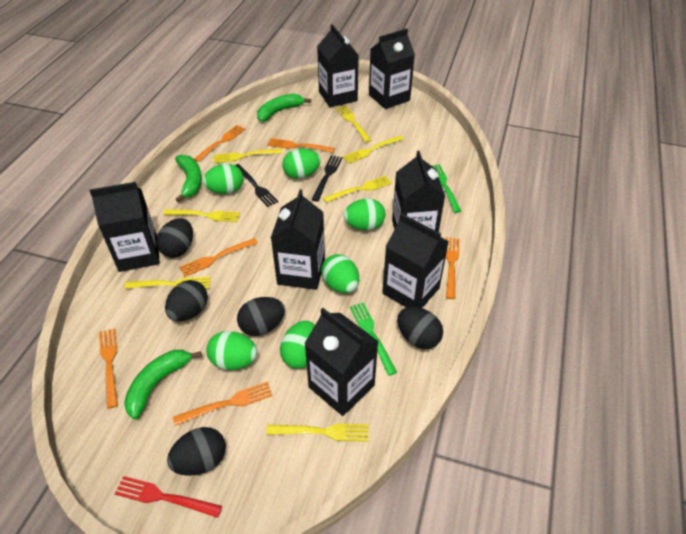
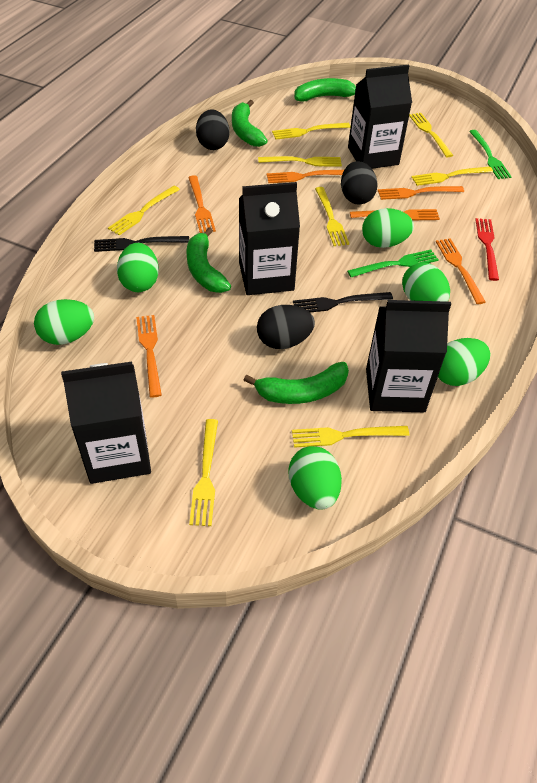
black carton: 7 -> 4
black egg: 5 -> 3
green banana: 3 -> 4
yellow fork: 7 -> 8

